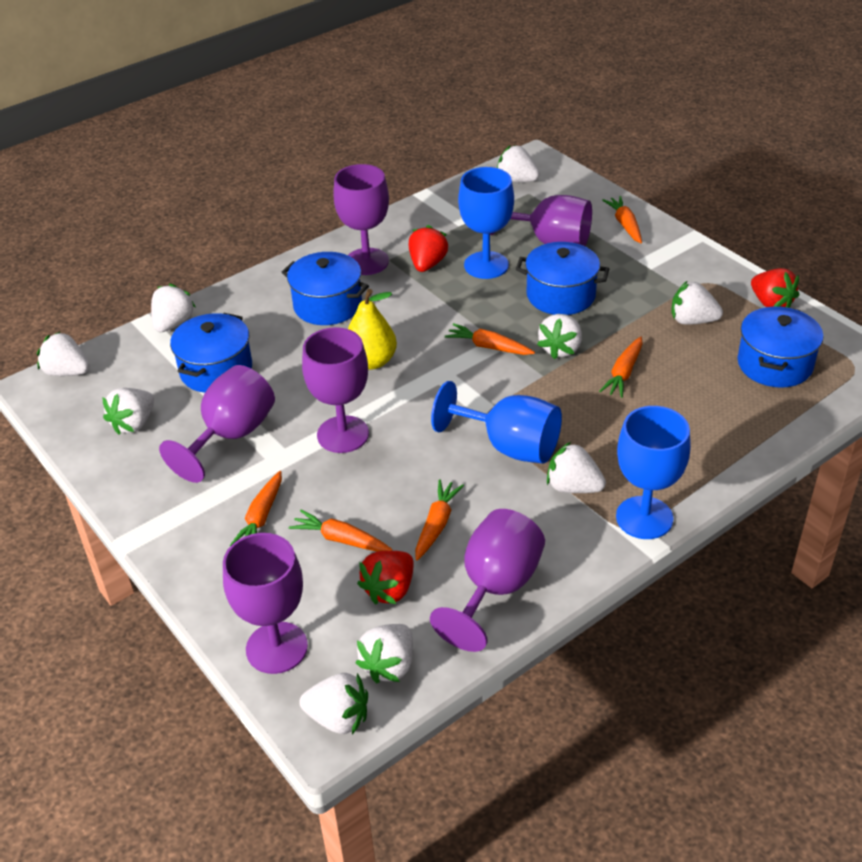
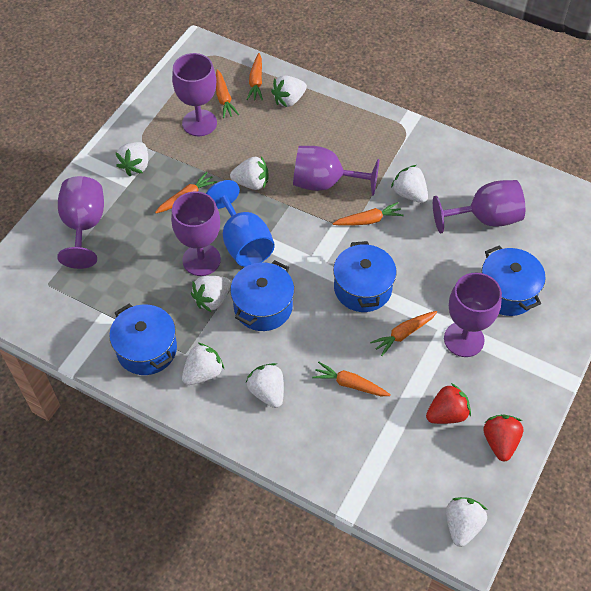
blue goblet: 3 -> 1
red strawberry: 3 -> 2
white strawberry: 9 -> 8
yellow pear: 1 -> 0

